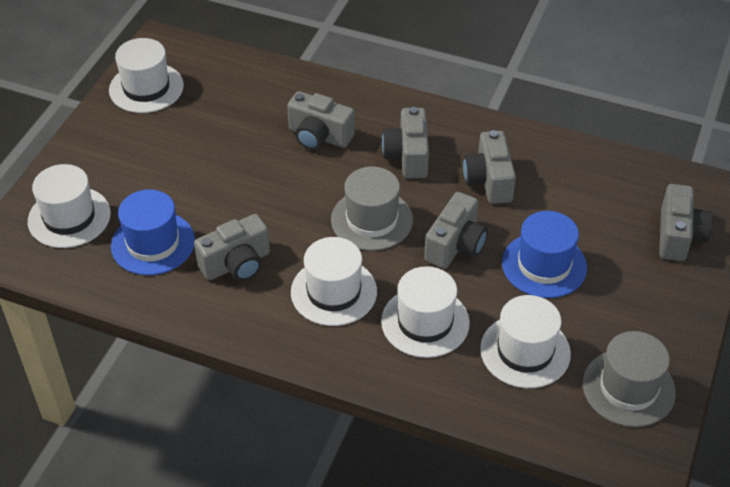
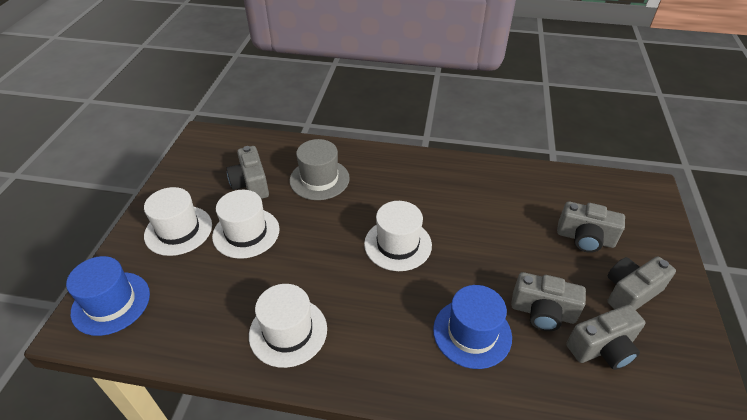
grey camera: 6 -> 5
grey hat: 2 -> 1
white hat: 5 -> 4

